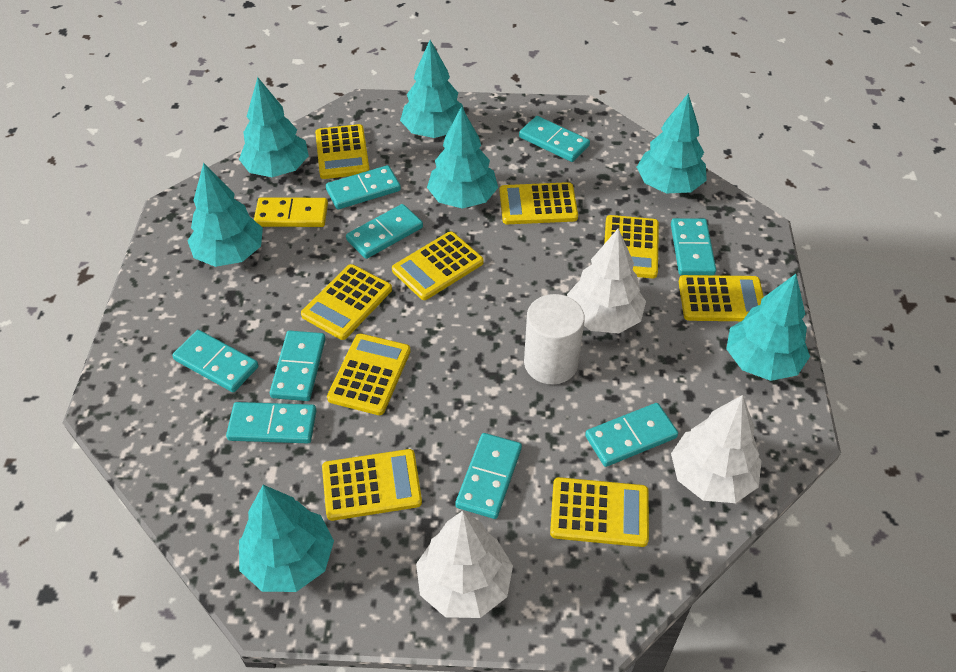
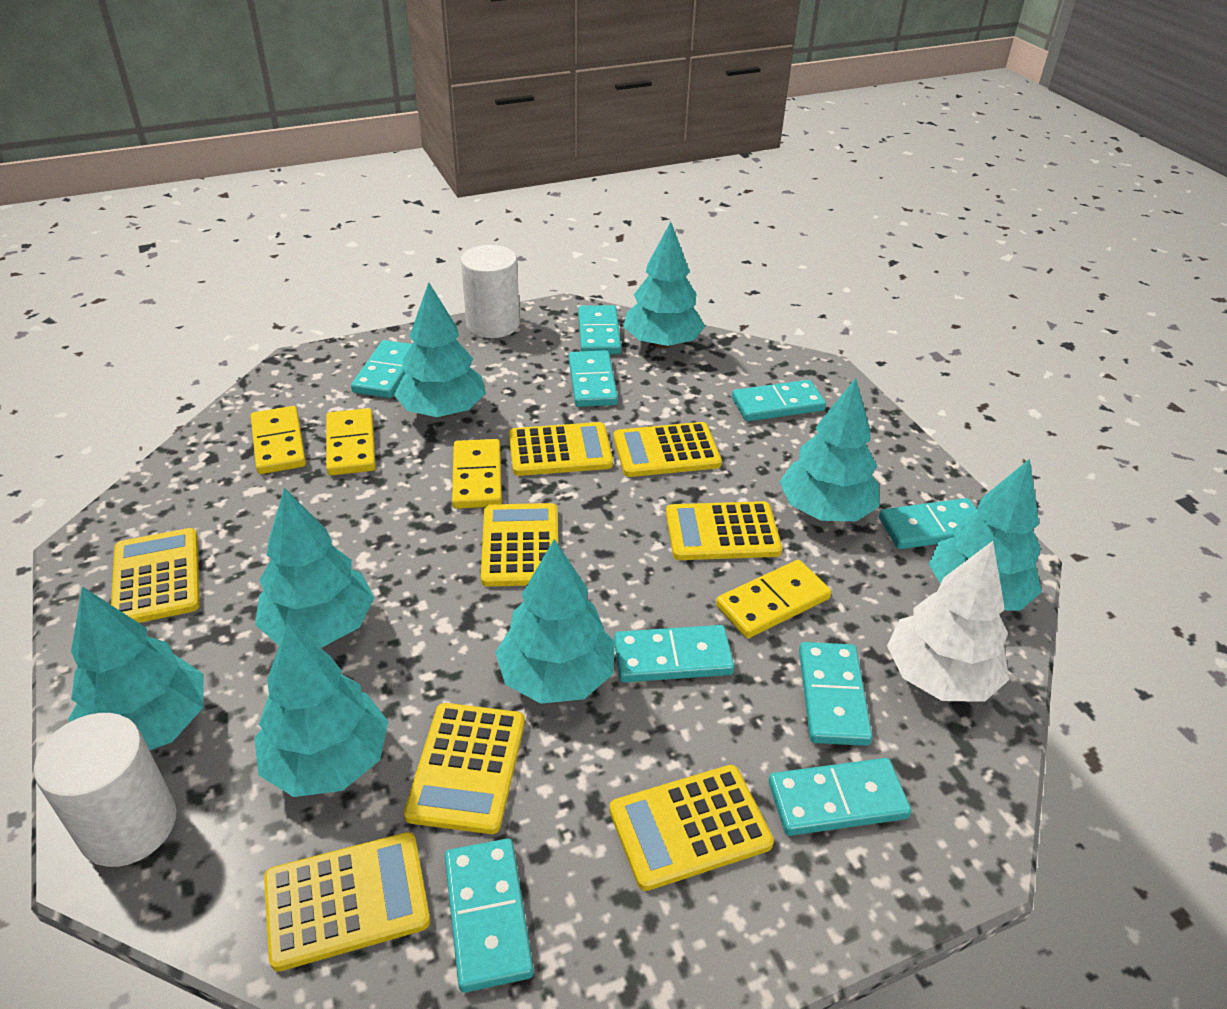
turquoise tree: 7 -> 8
white cylinder: 1 -> 2
white tree: 3 -> 1
yellow calculator: 9 -> 8
yellow domino: 1 -> 4

